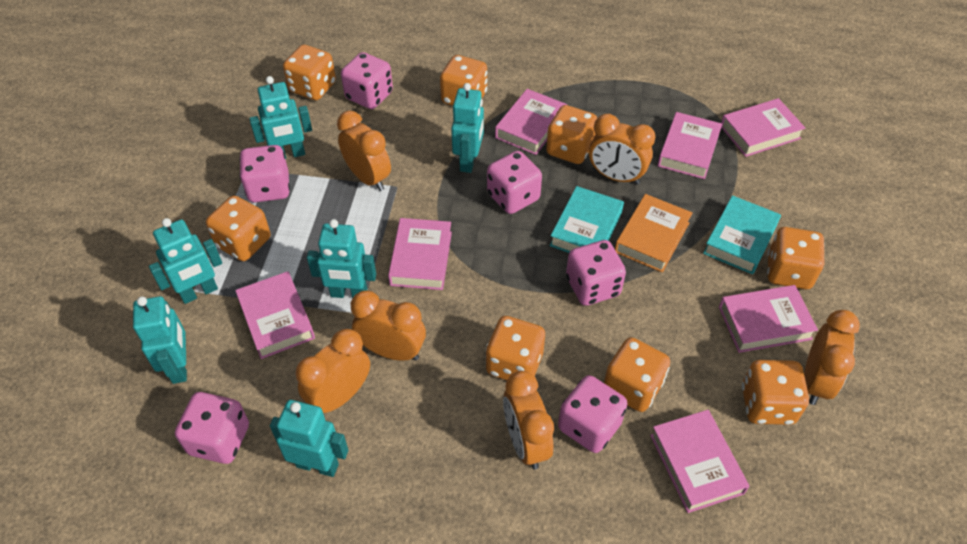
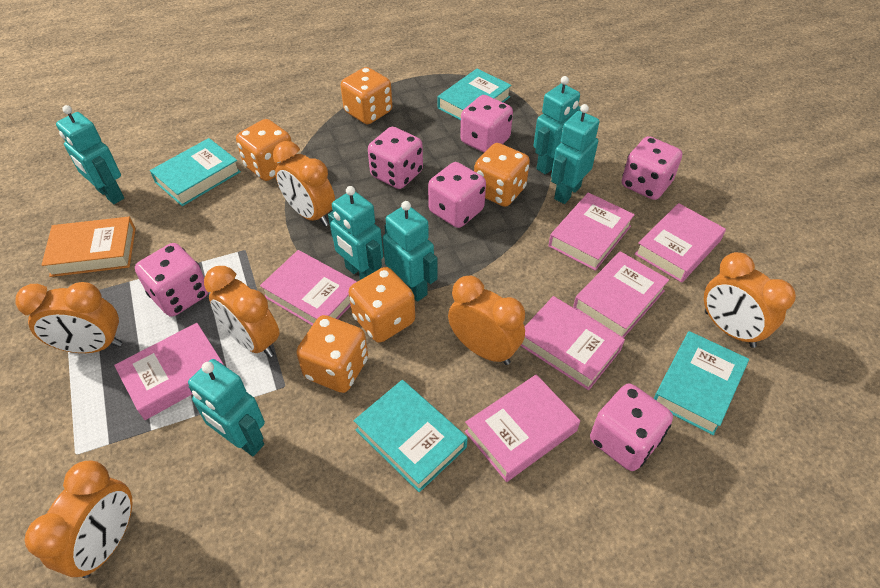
orange dice: 8 -> 5
turquoise book: 2 -> 4

